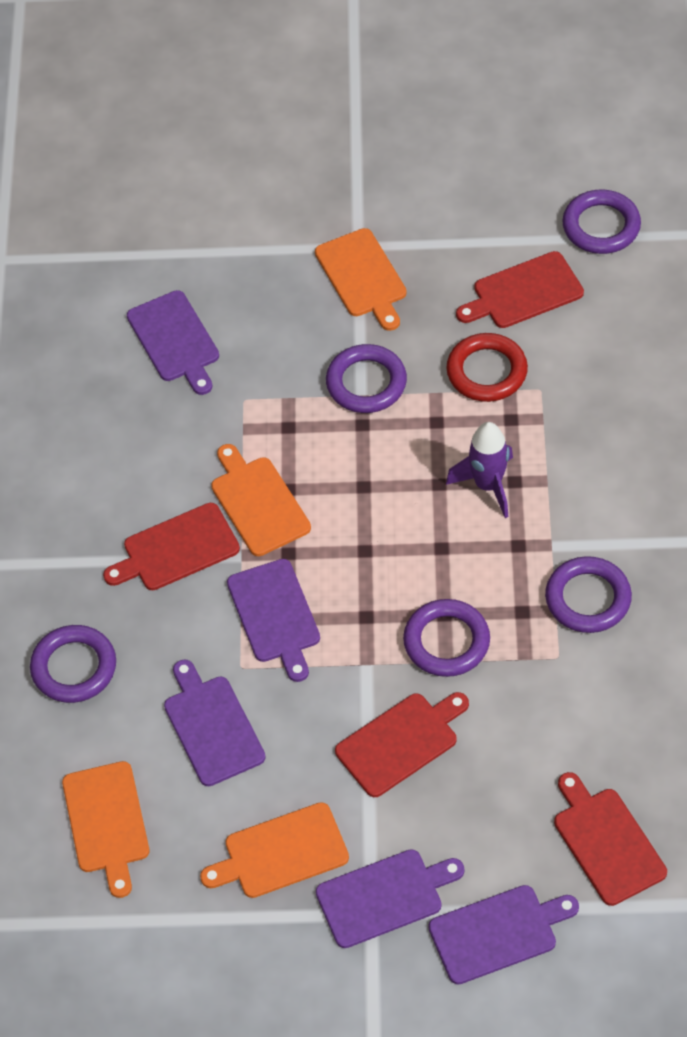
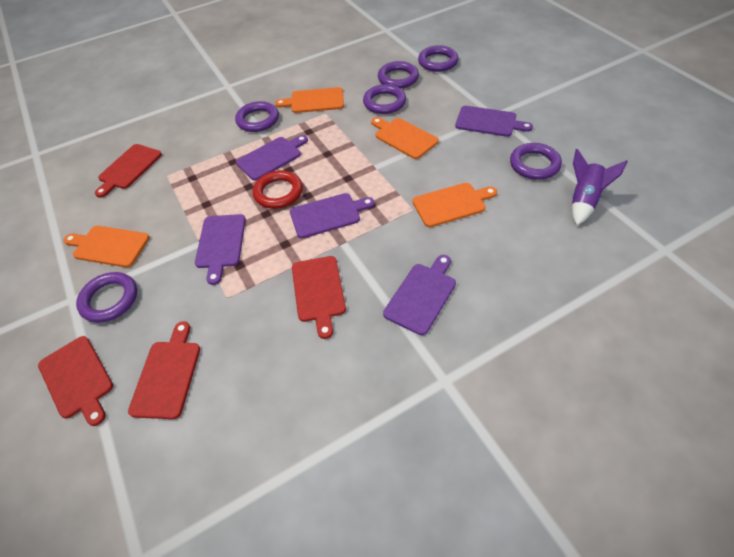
purple ring: 5 -> 6

